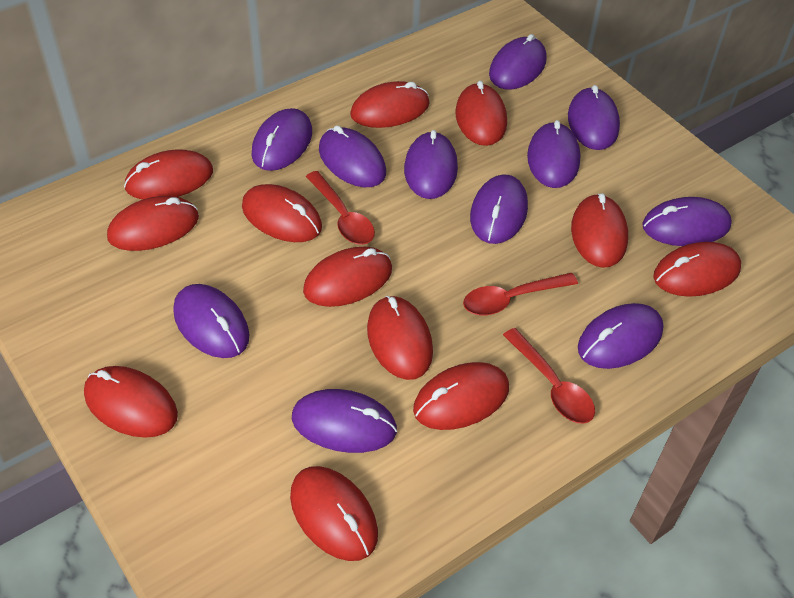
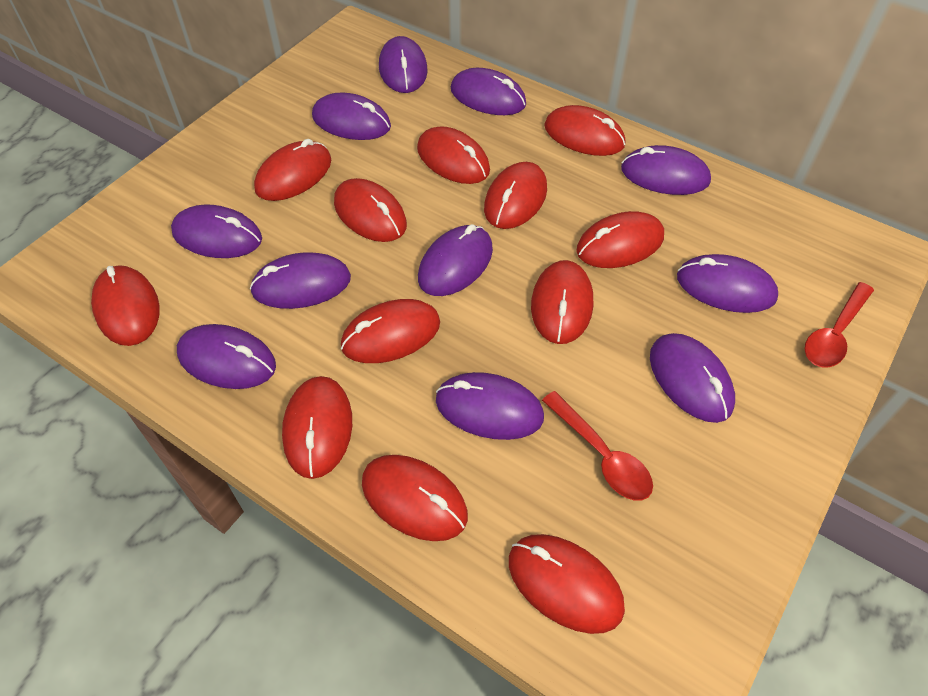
red spoon: 3 -> 2

